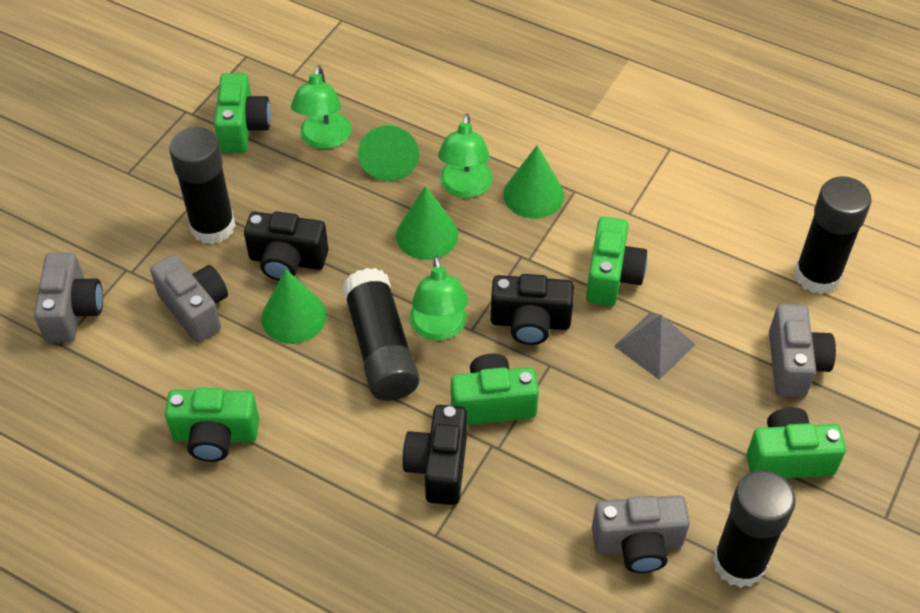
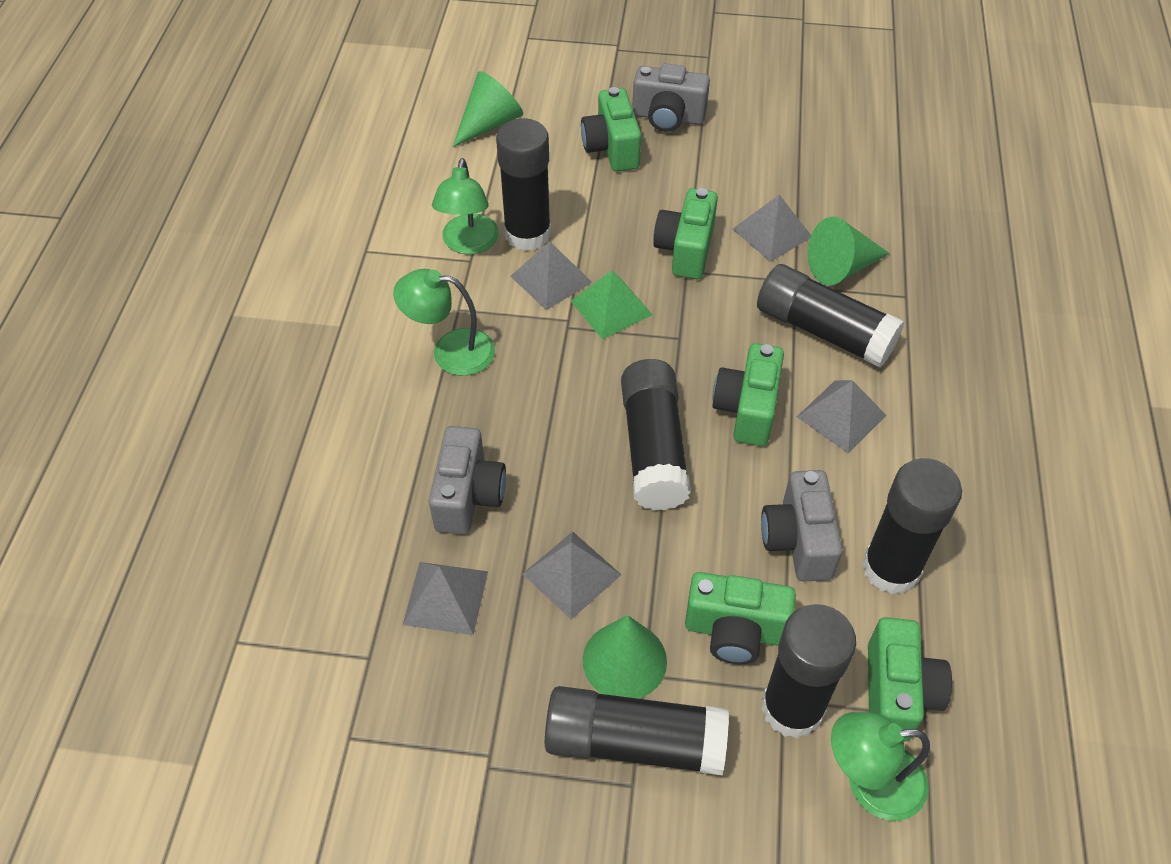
black camera: 3 -> 0
black glue stick: 4 -> 6
green cone: 4 -> 3
green pyramid: 0 -> 1
grey camera: 4 -> 3
grey pyramid: 1 -> 5

